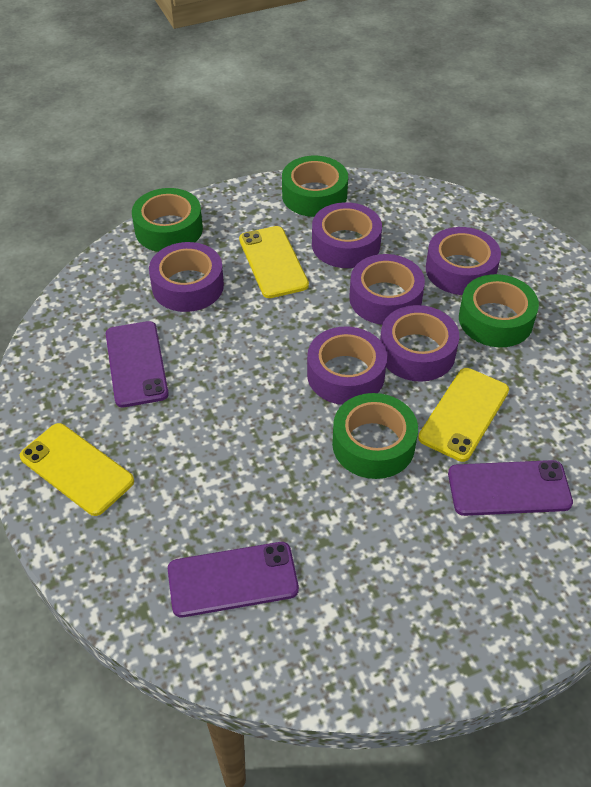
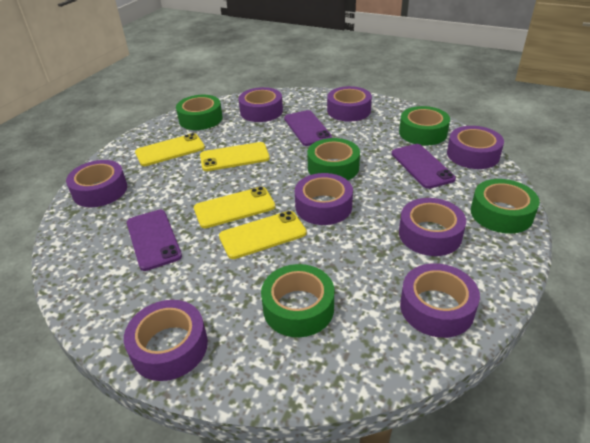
green tape: 4 -> 5
purple tape: 6 -> 8
yellow phone: 3 -> 4

